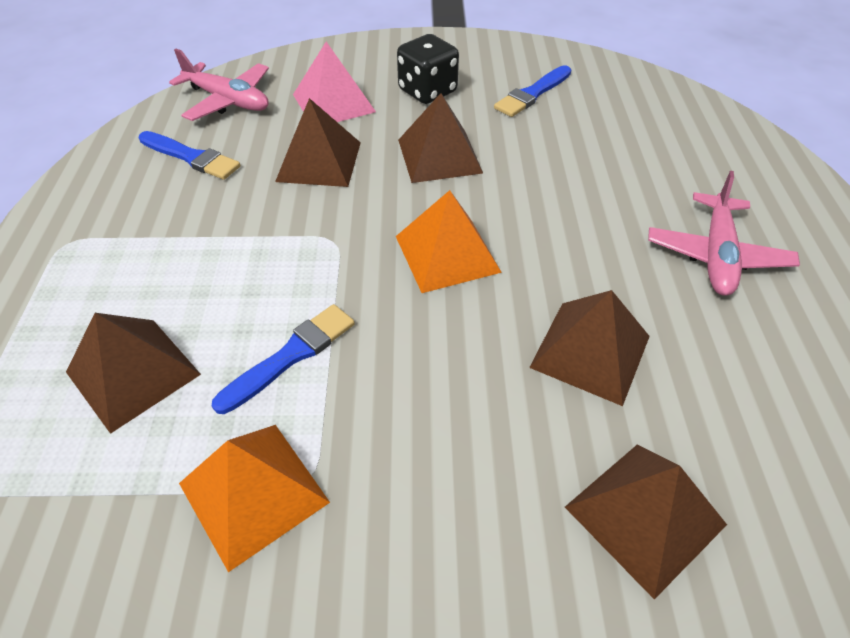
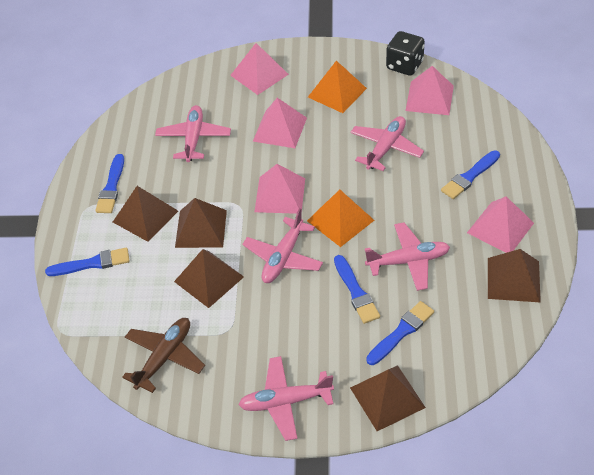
blue brush: 3 -> 5
brown plane: 0 -> 1
pink plane: 2 -> 5
pink pyramid: 1 -> 5

